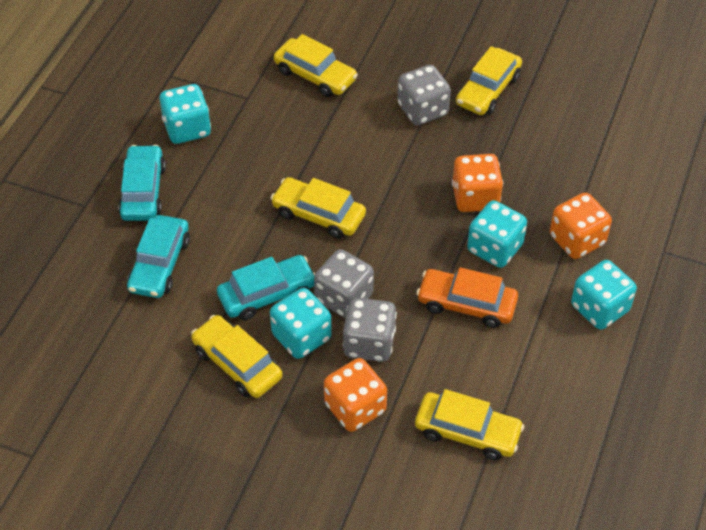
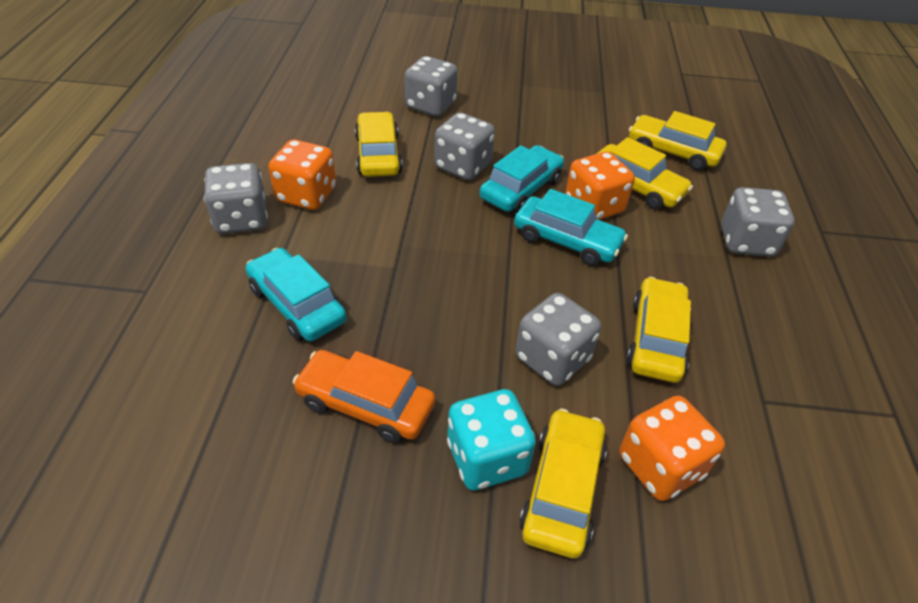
grey dice: 3 -> 5
turquoise dice: 4 -> 1

